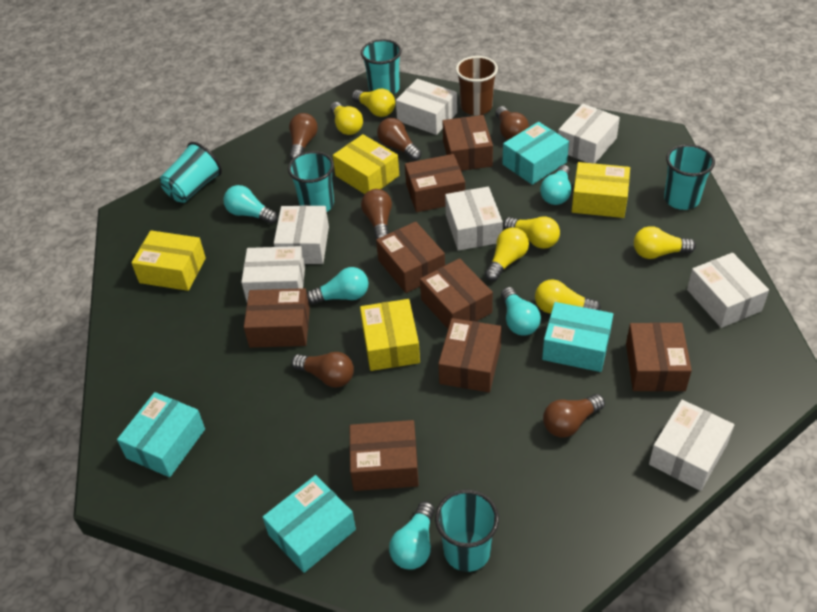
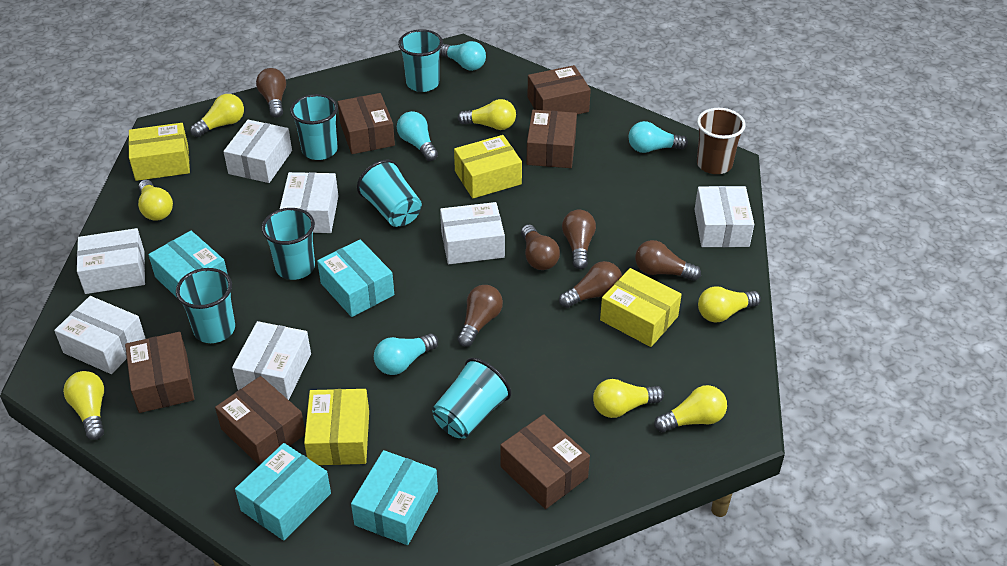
brown box: 8 -> 6
turquoise cup: 5 -> 6
turquoise light bulb: 5 -> 4
yellow light bulb: 6 -> 7

